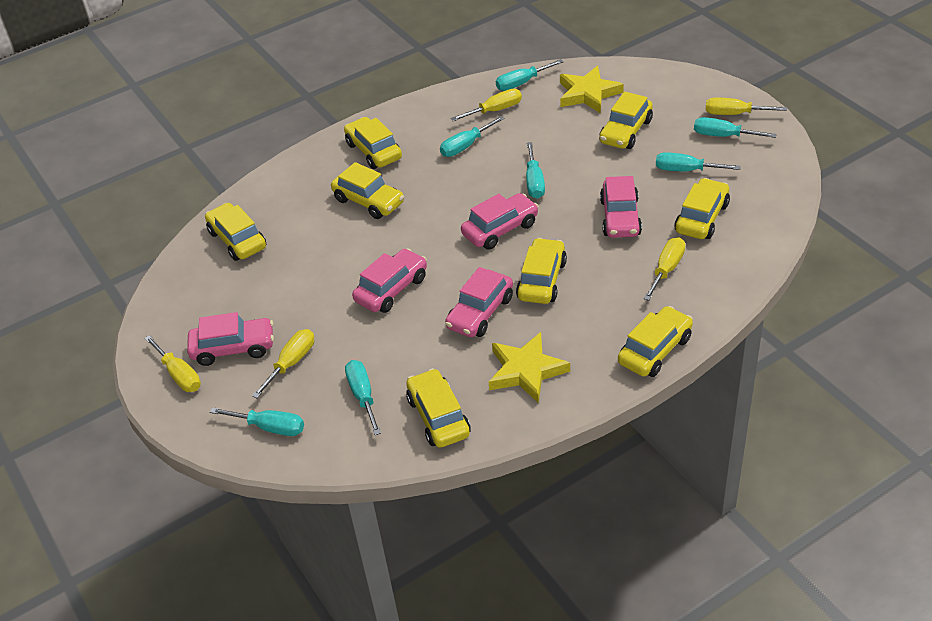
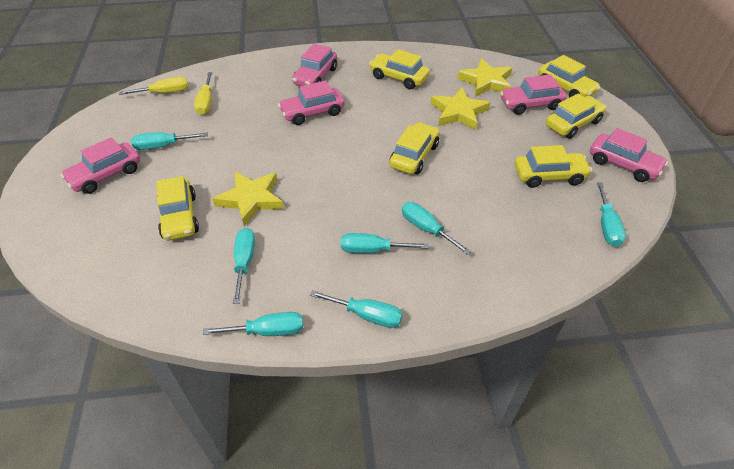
yellow car: 8 -> 6
yellow screwdriver: 5 -> 2
yellow star: 2 -> 3

